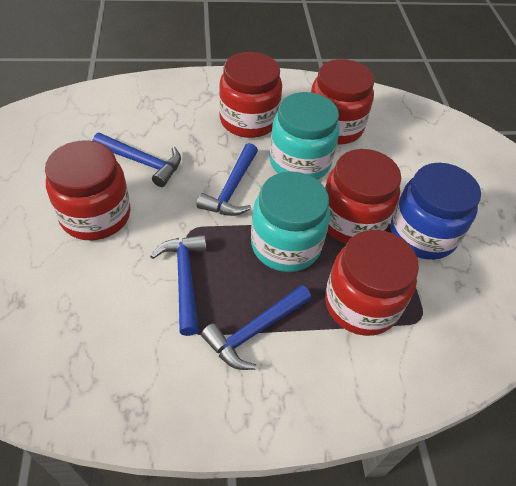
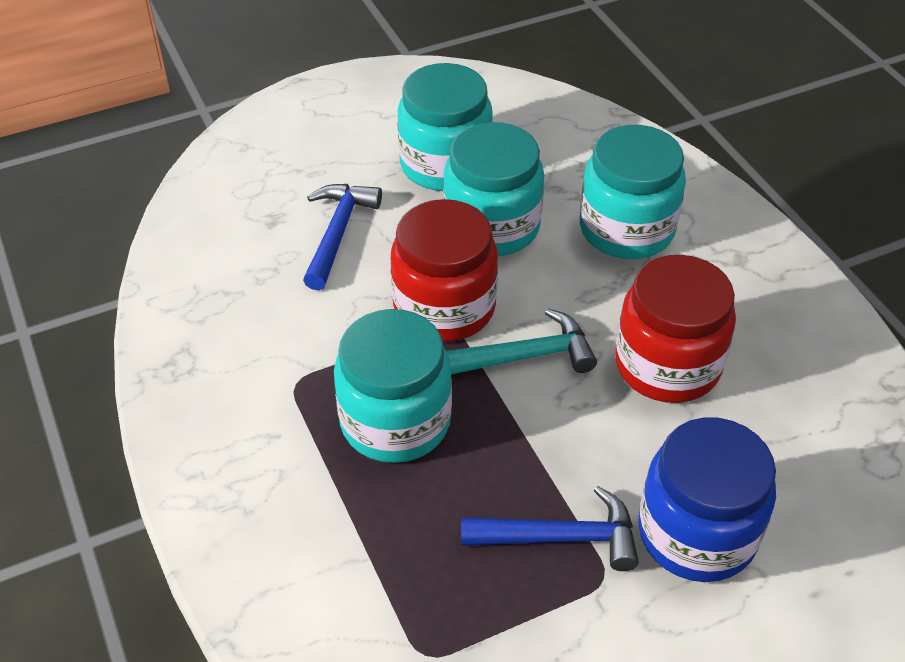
blue hammer: 4 -> 2
red jar: 5 -> 2
turquoise hammer: 0 -> 1
turquoise jar: 2 -> 4

